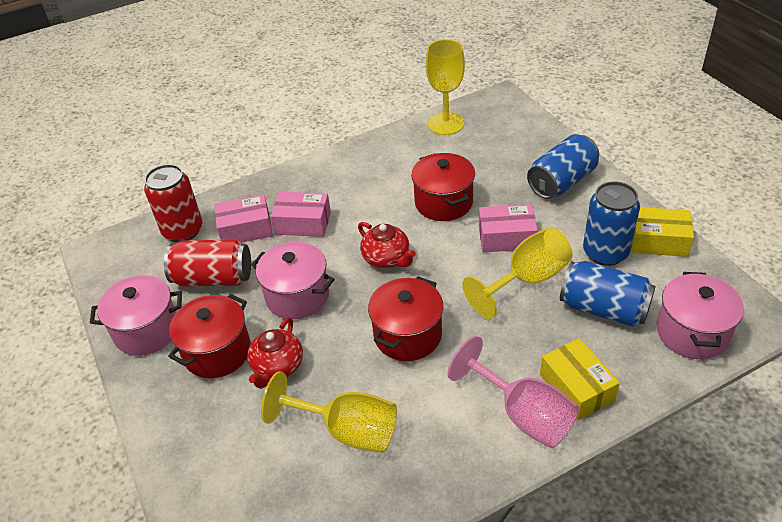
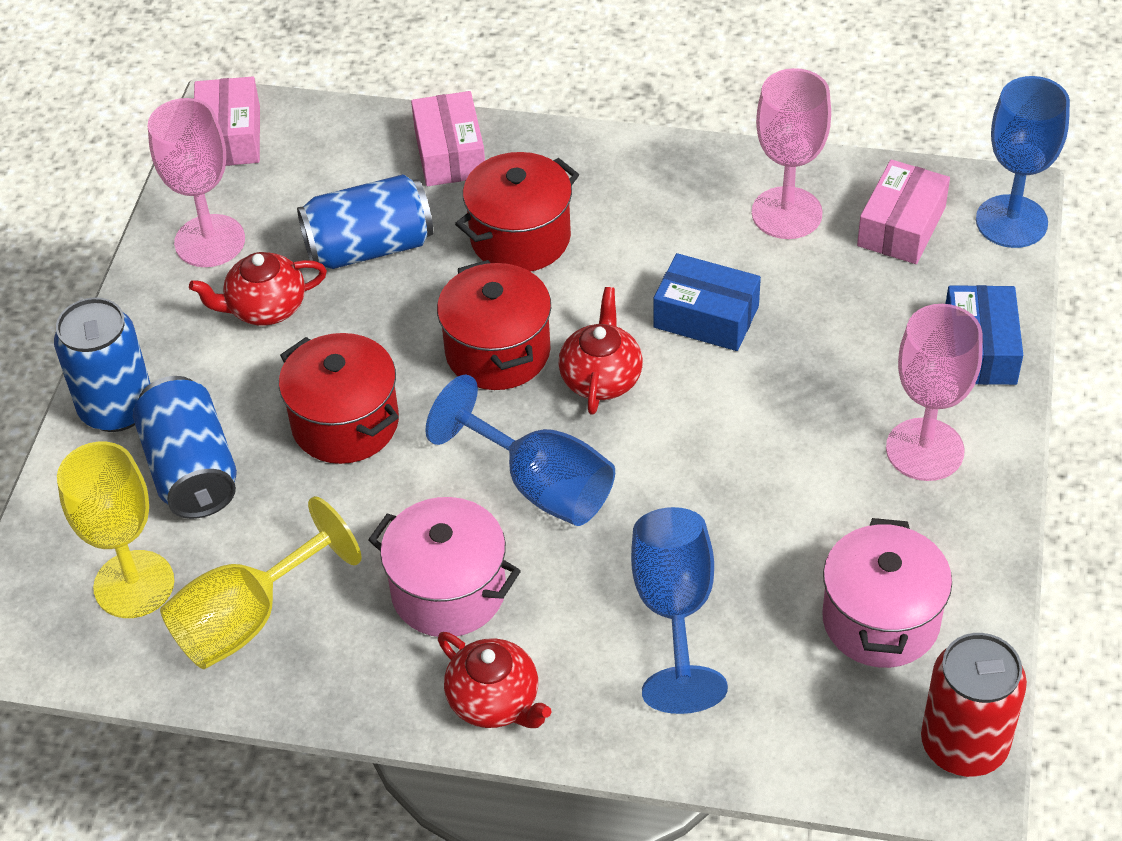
blue box: 0 -> 2
blue goblet: 0 -> 3
pink goblet: 1 -> 3
pink pot: 3 -> 2
red can: 2 -> 1
red teapot: 2 -> 3
yellow box: 2 -> 0
yellow goblet: 3 -> 2

